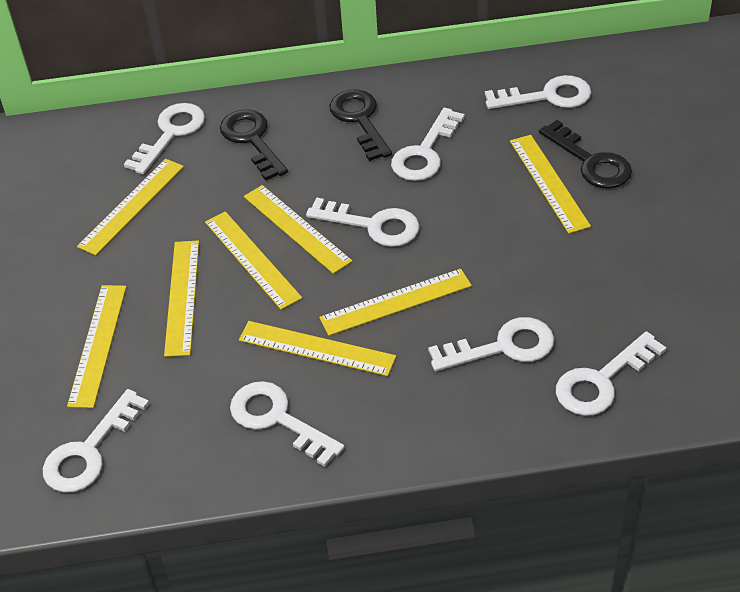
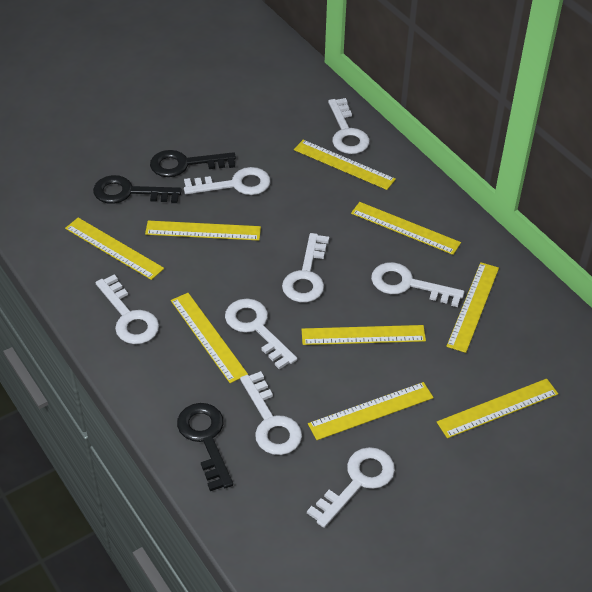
yellow ruler: 8 -> 9

